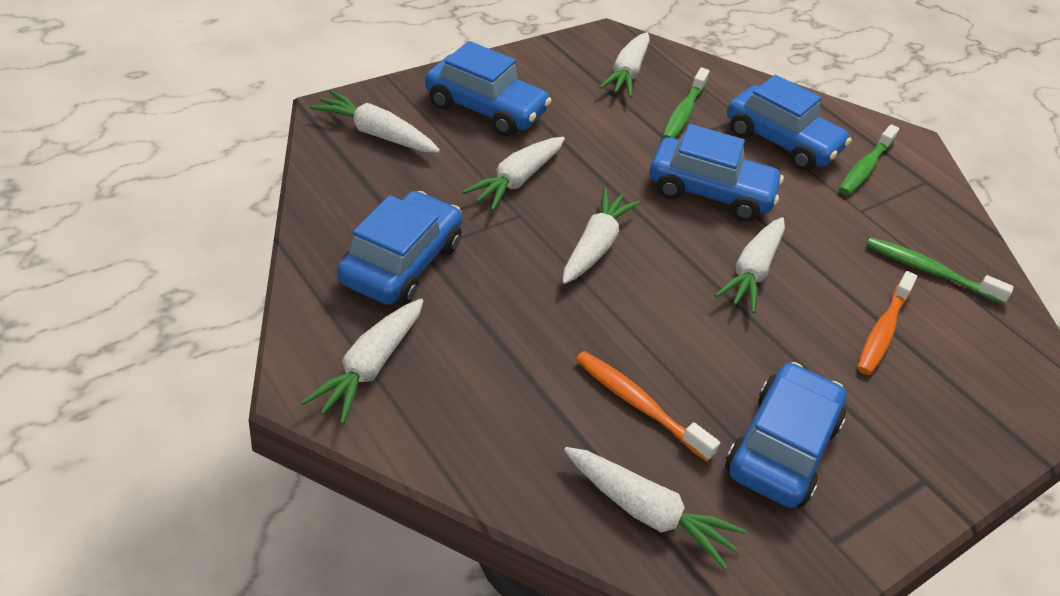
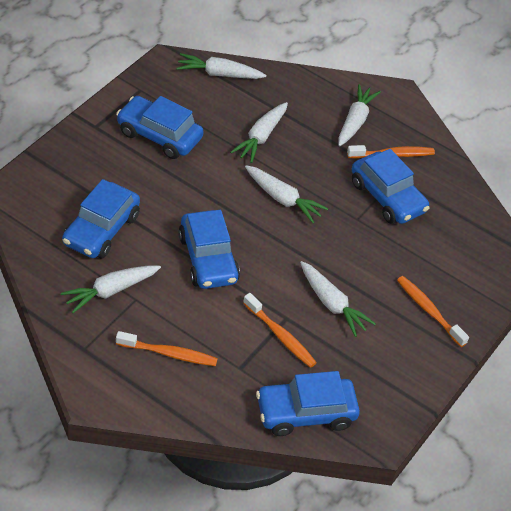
green toothbrush: 3 -> 0
orange toothbrush: 2 -> 4
white carrot: 7 -> 6

